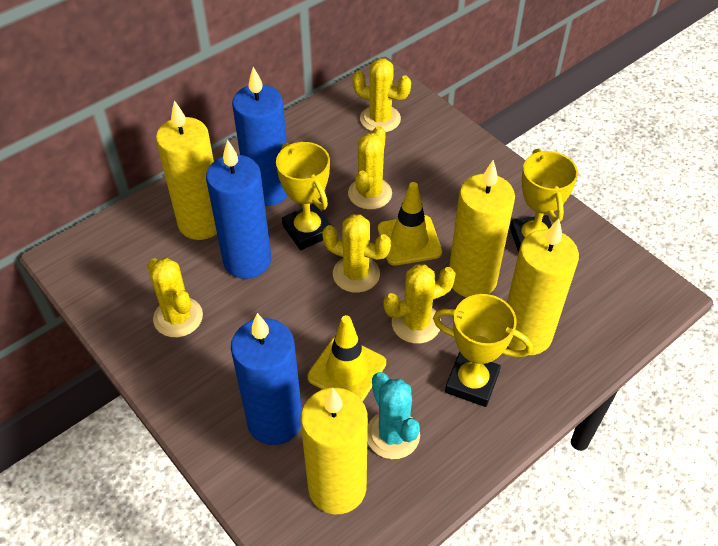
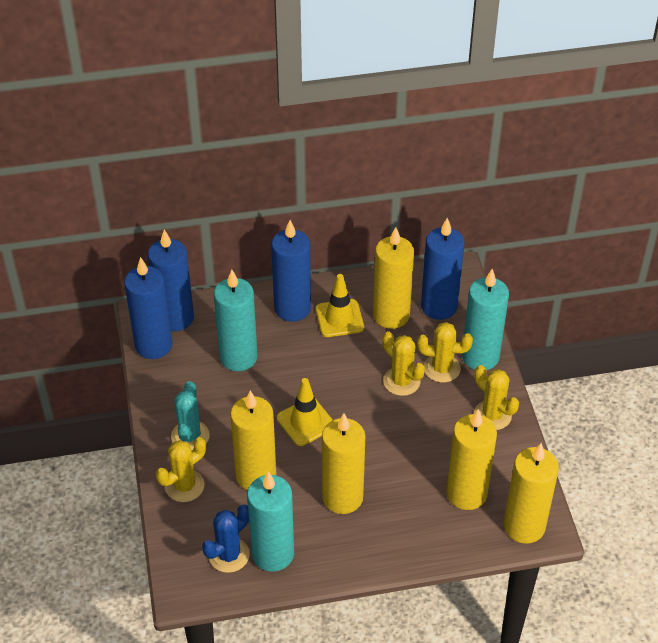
blue cactus: 0 -> 1
blue candle: 3 -> 4
turquoise candle: 0 -> 3
yellow cactus: 5 -> 4
yellow candle: 4 -> 5
yellow trophy: 3 -> 0

